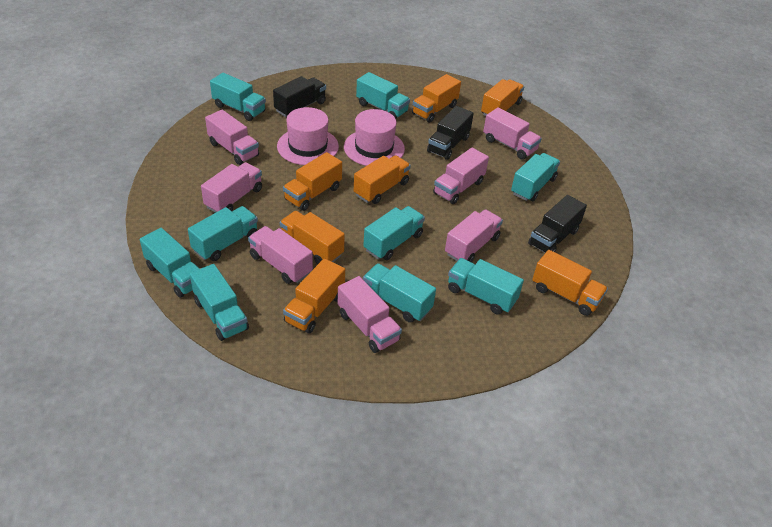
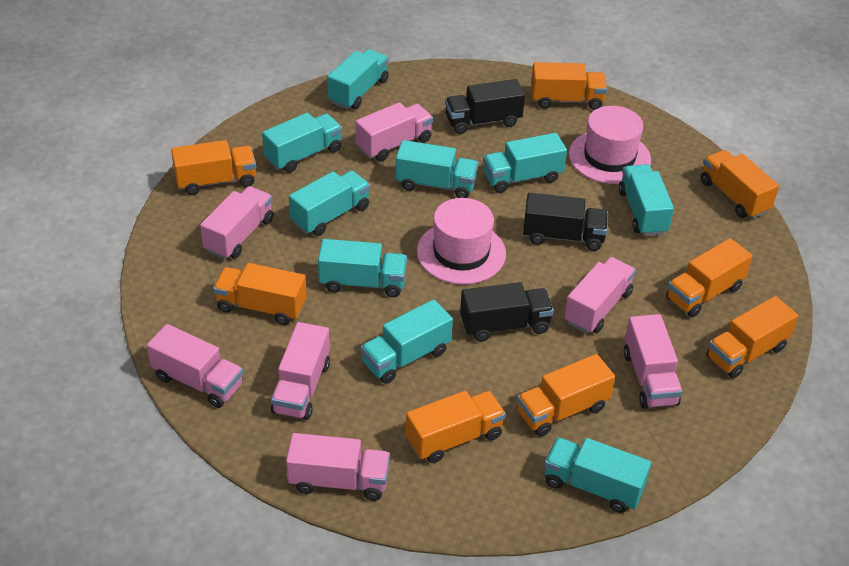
orange truck: 7 -> 8

